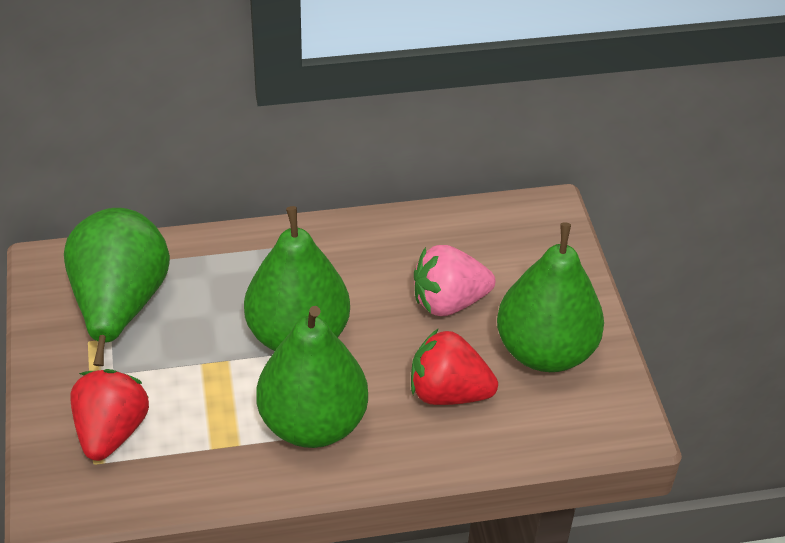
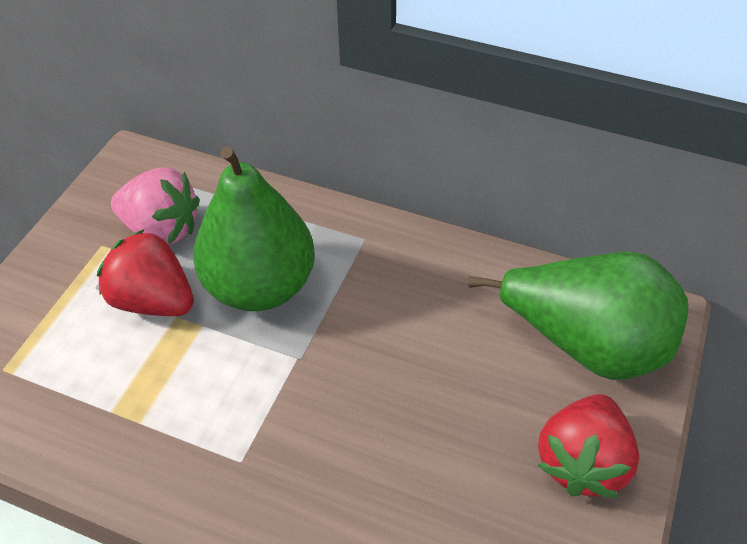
green pear: 4 -> 2

